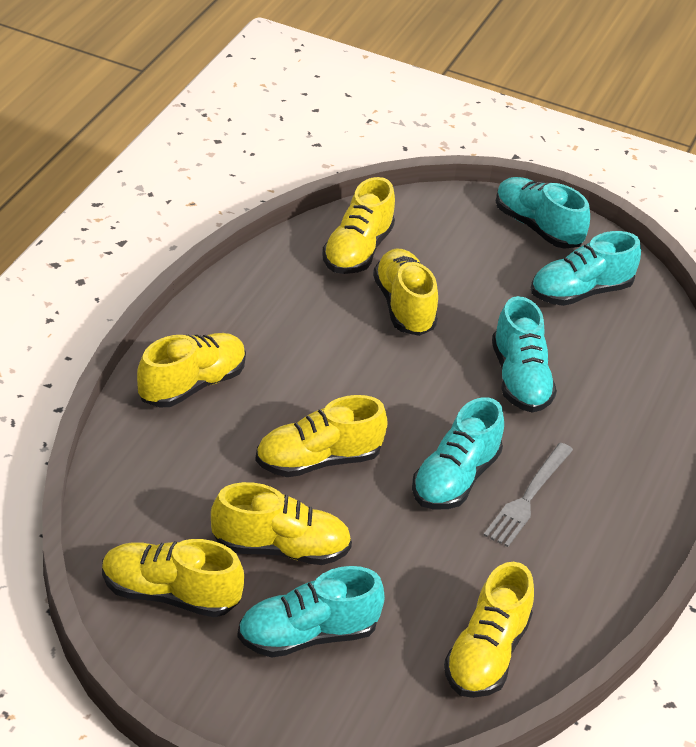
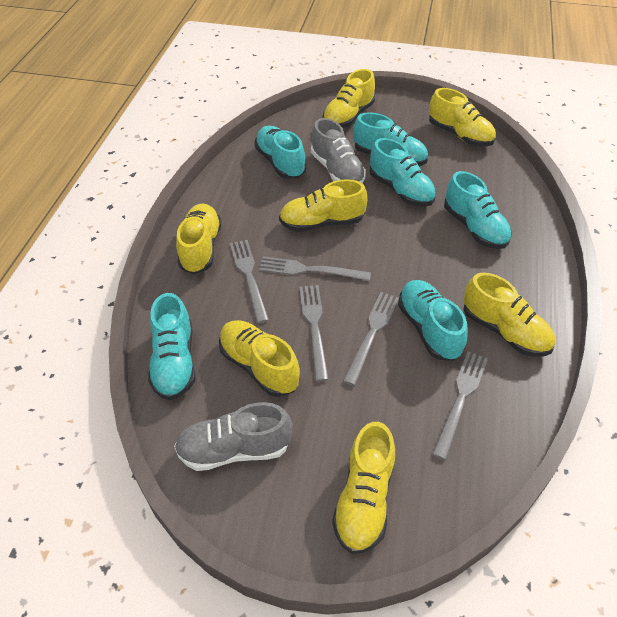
grey fork: 1 -> 5
grey shoe: 0 -> 2
turquoise shoe: 5 -> 6

